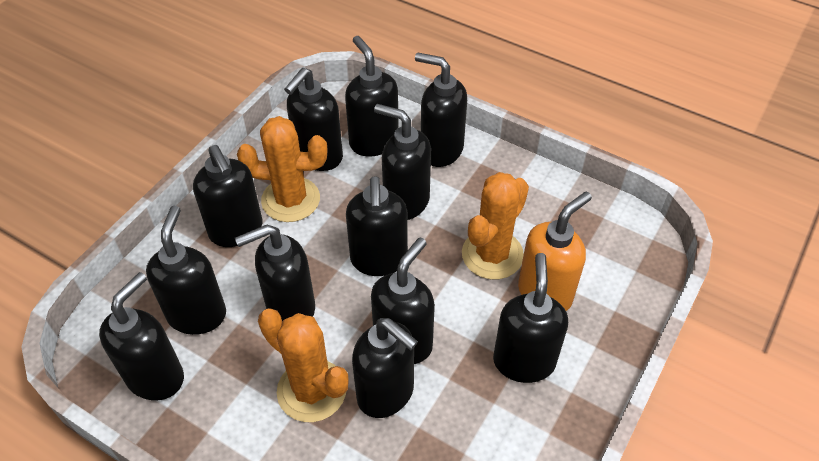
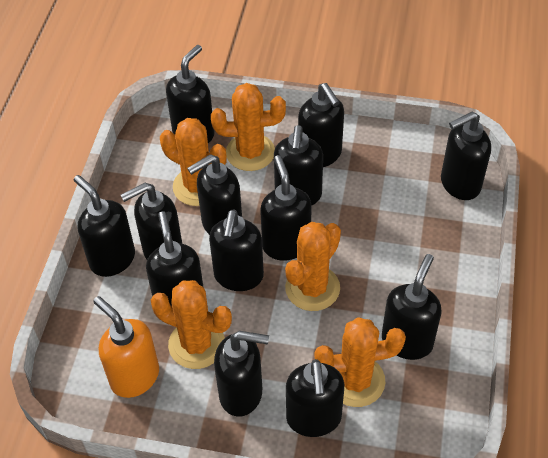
black soap dispenser: 12 -> 13
orange cactus: 3 -> 5

